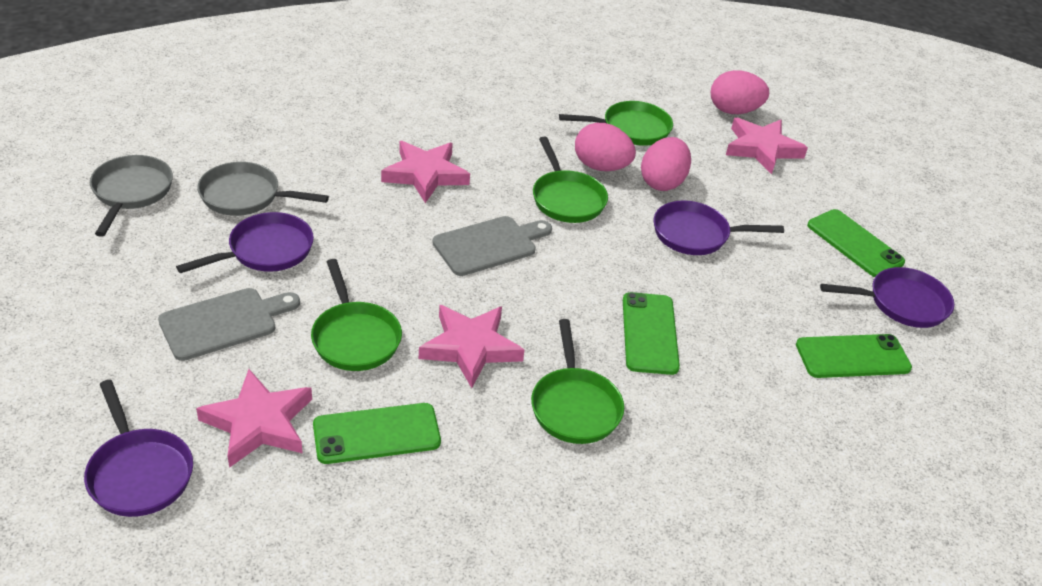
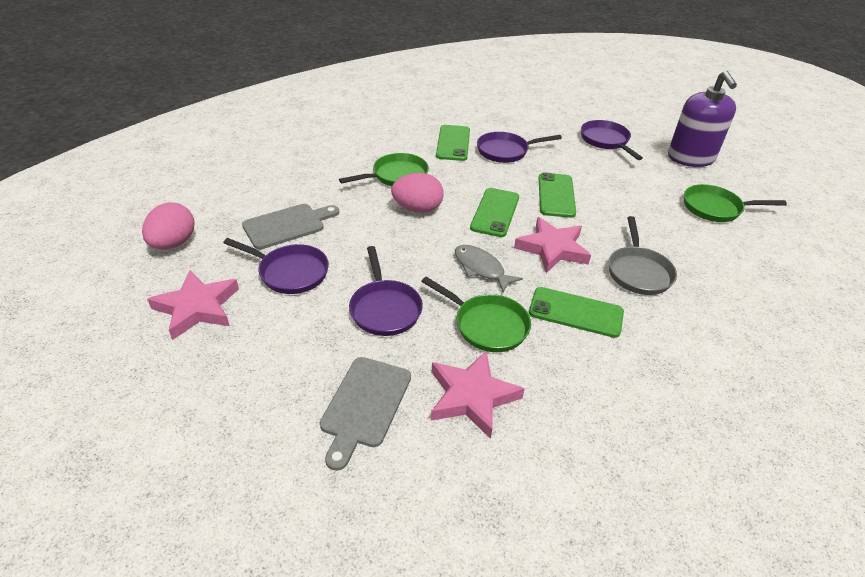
green pan: 4 -> 3
grey fish: 0 -> 1
grey pan: 2 -> 1
pink egg: 3 -> 2
pink star: 4 -> 3
purple soap dispenser: 0 -> 1

